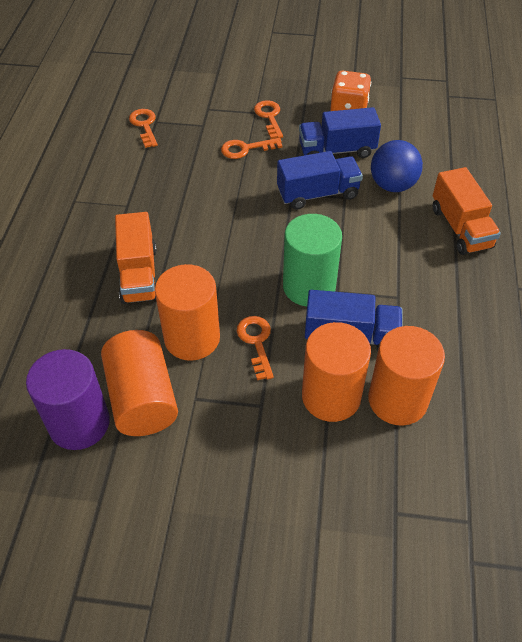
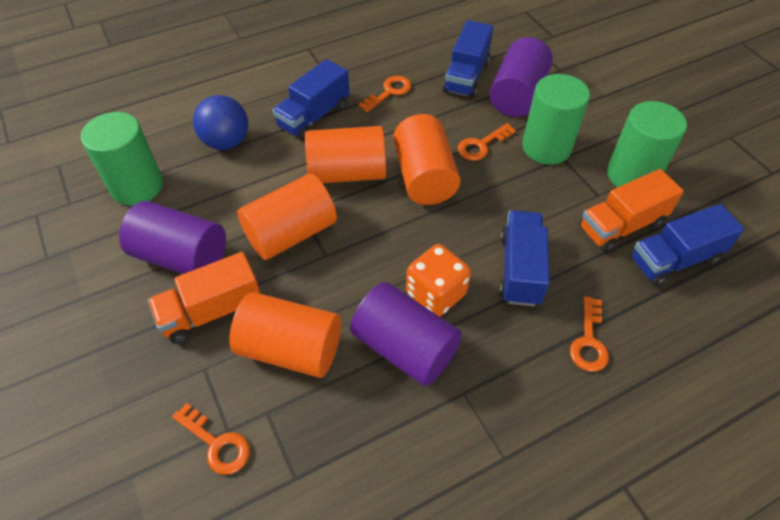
blue truck: 3 -> 4
green cylinder: 1 -> 3
purple cylinder: 1 -> 3

